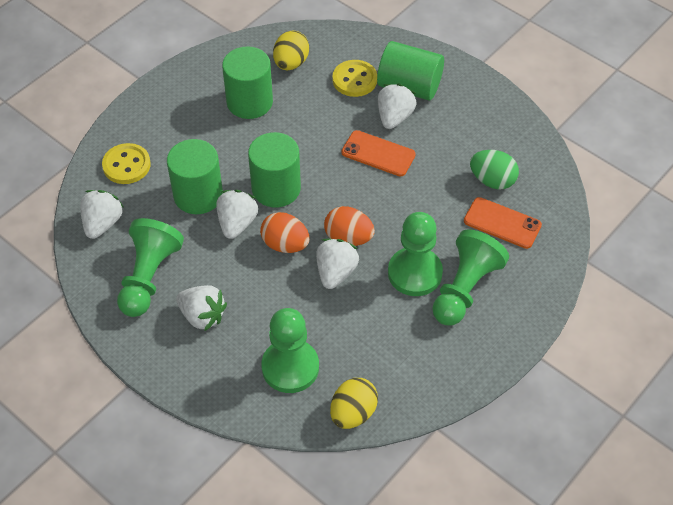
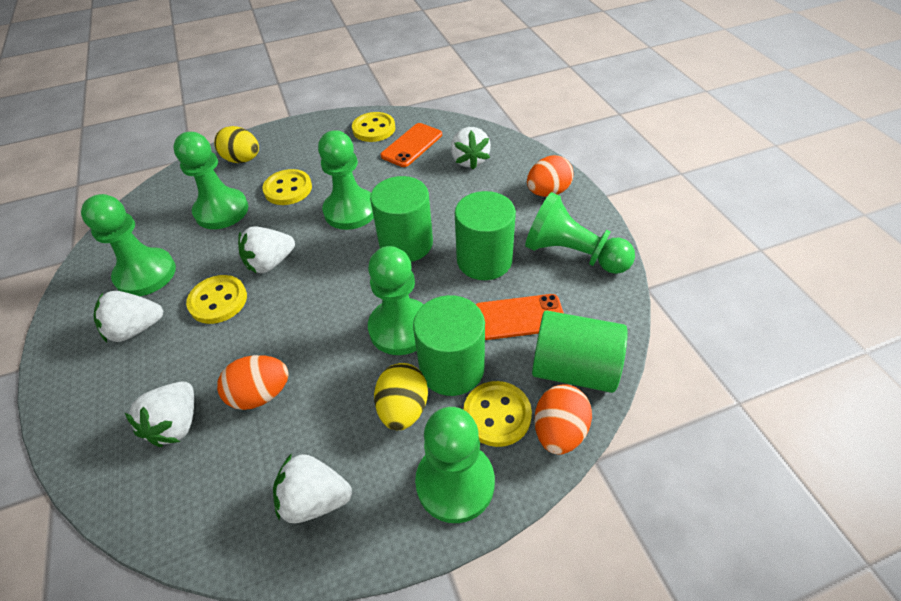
green egg: 1 -> 0
green pawn: 4 -> 6
orange egg: 2 -> 3
yellow button: 2 -> 4

